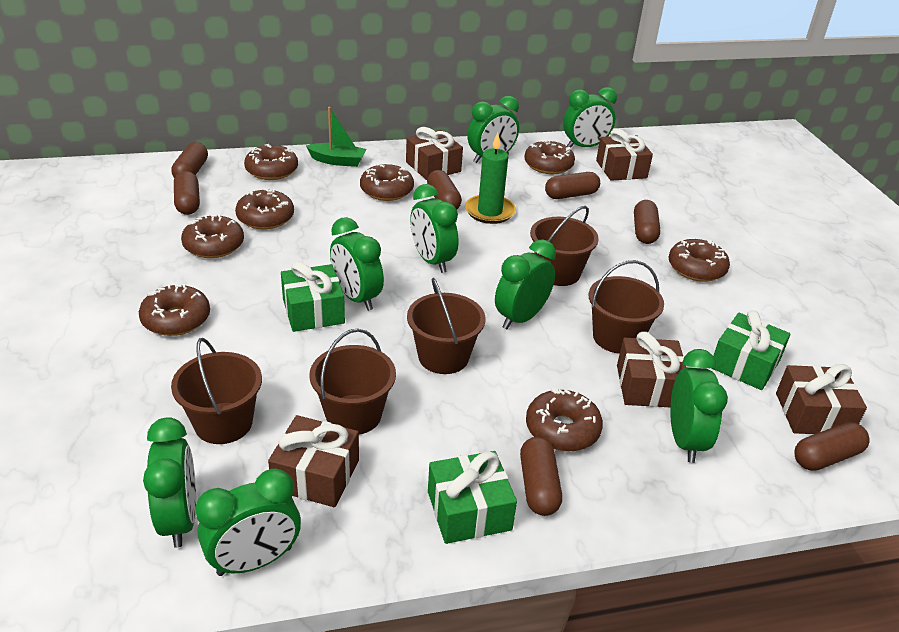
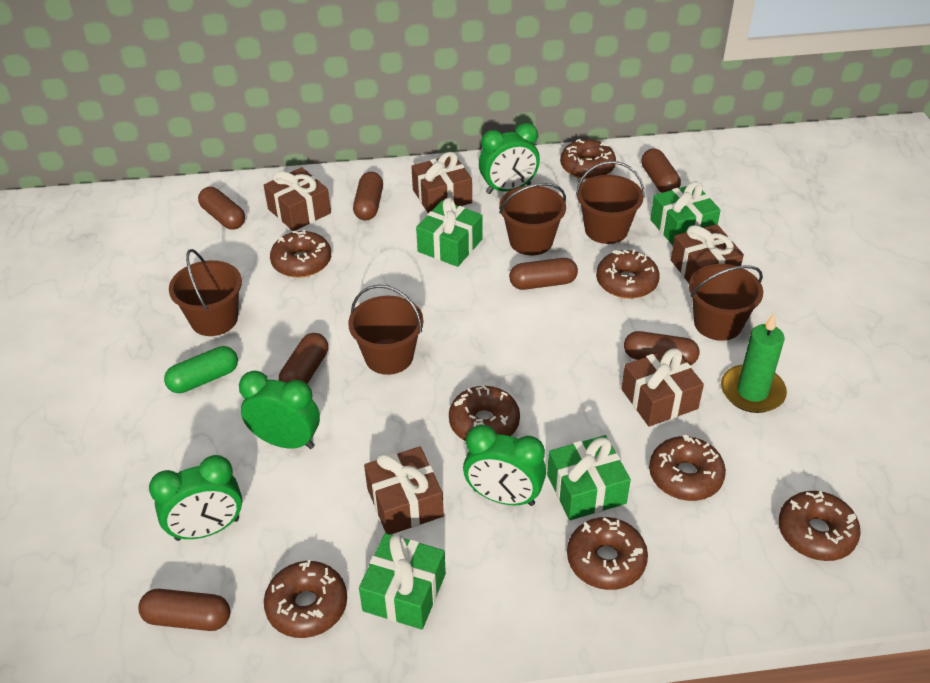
green boat: 1 -> 0
green capsule: 0 -> 1
green clock: 8 -> 4
green gift: 3 -> 4

